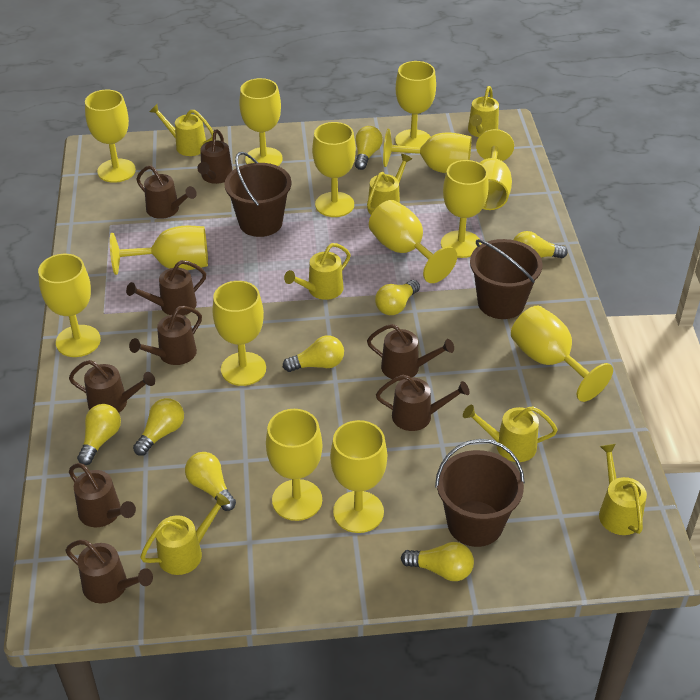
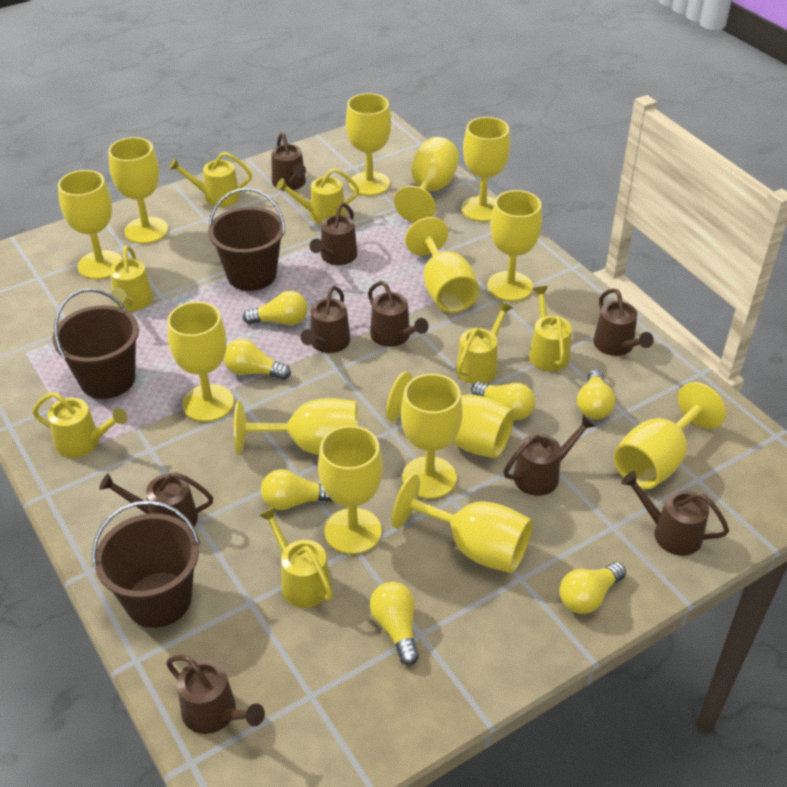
yellow light bulb: 8 -> 7

